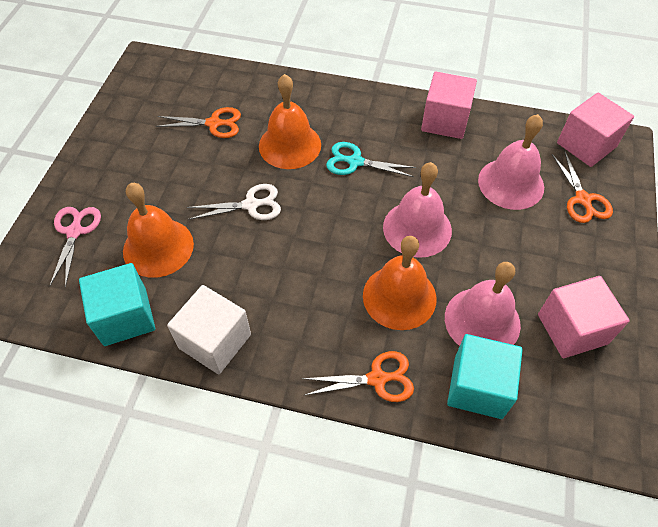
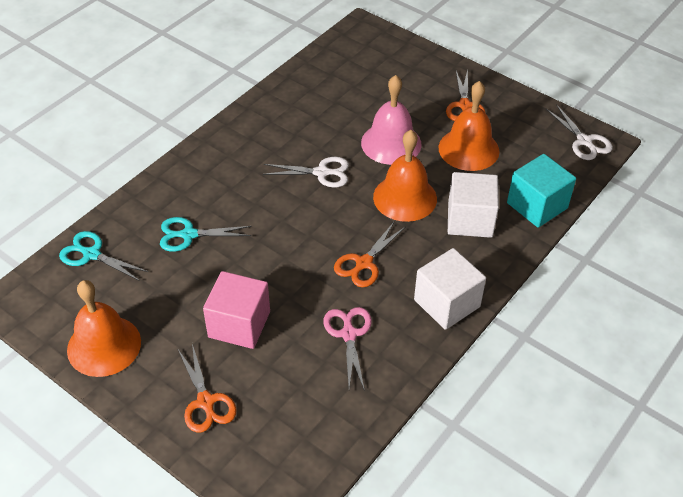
pink bell: 3 -> 1
pink cube: 3 -> 1
turquoise cube: 2 -> 1
turquoise scissors: 1 -> 2
white cube: 1 -> 2
white scissors: 1 -> 2

